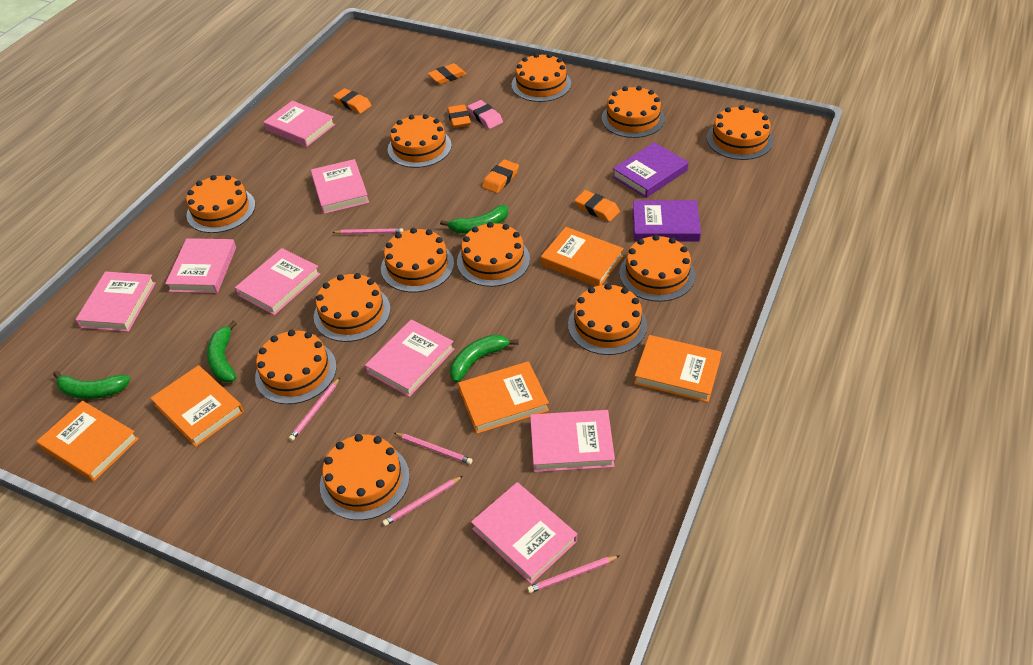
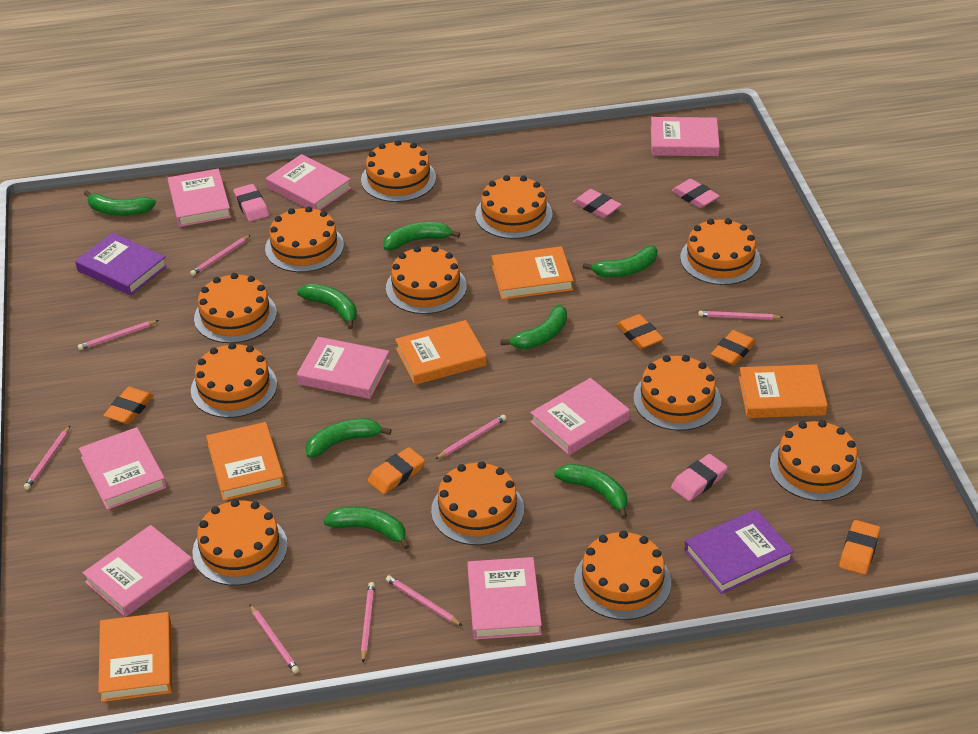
green banana: 4 -> 8
pink eraser: 1 -> 4
pink pencil: 5 -> 8

